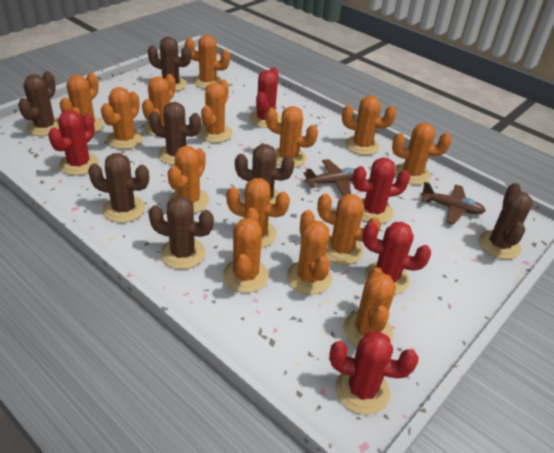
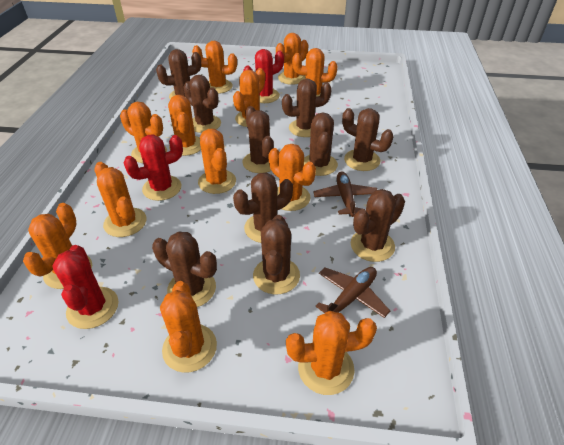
brown cactus: 7 -> 10
orange cactus: 14 -> 12
red cactus: 5 -> 3

